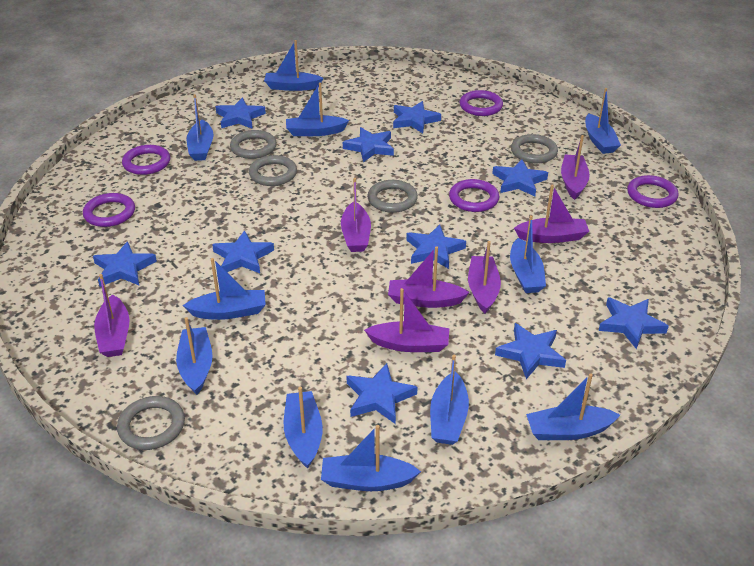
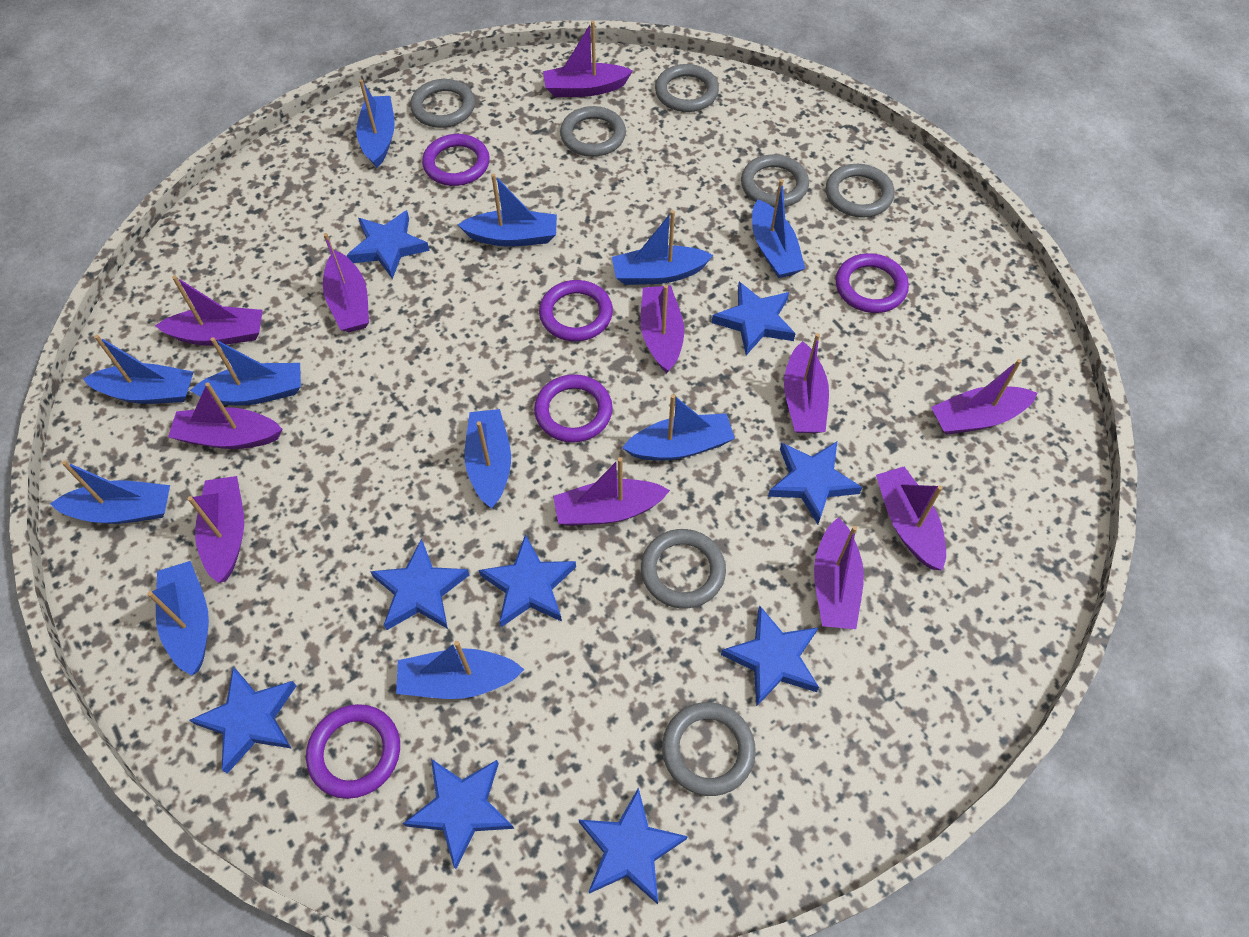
blue star: 10 -> 9
grey ring: 5 -> 7
purple boat: 7 -> 11

